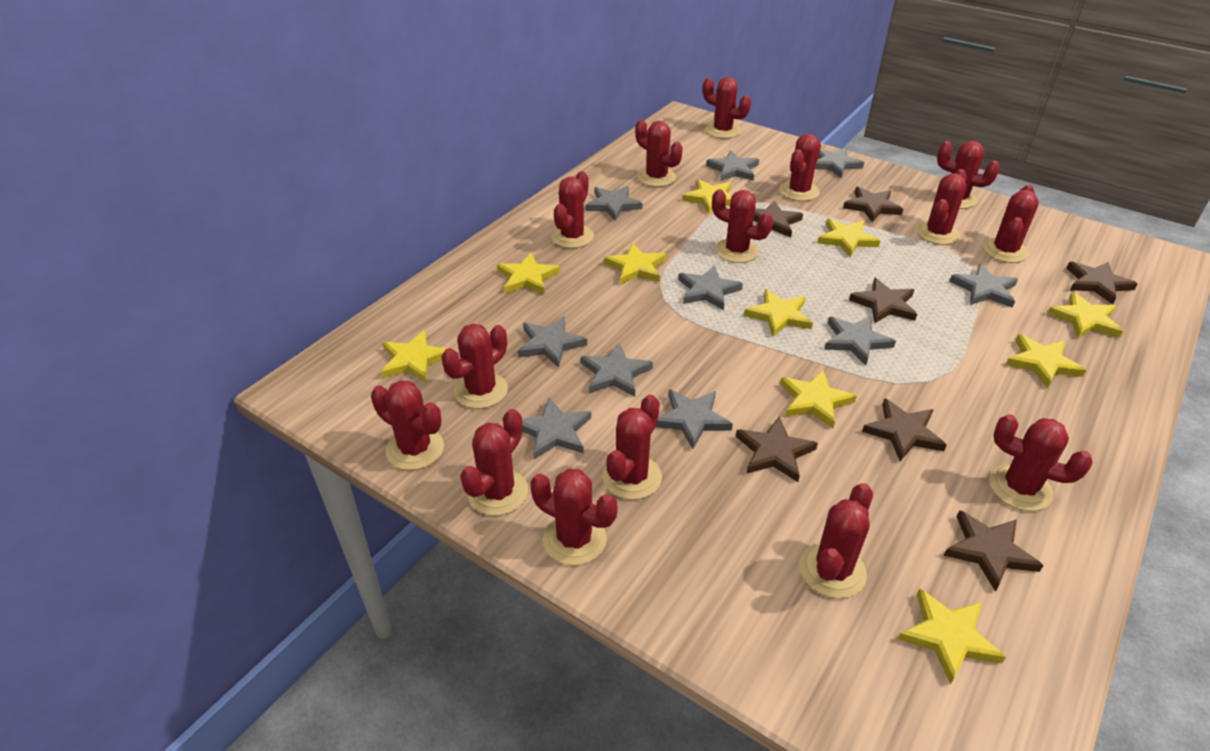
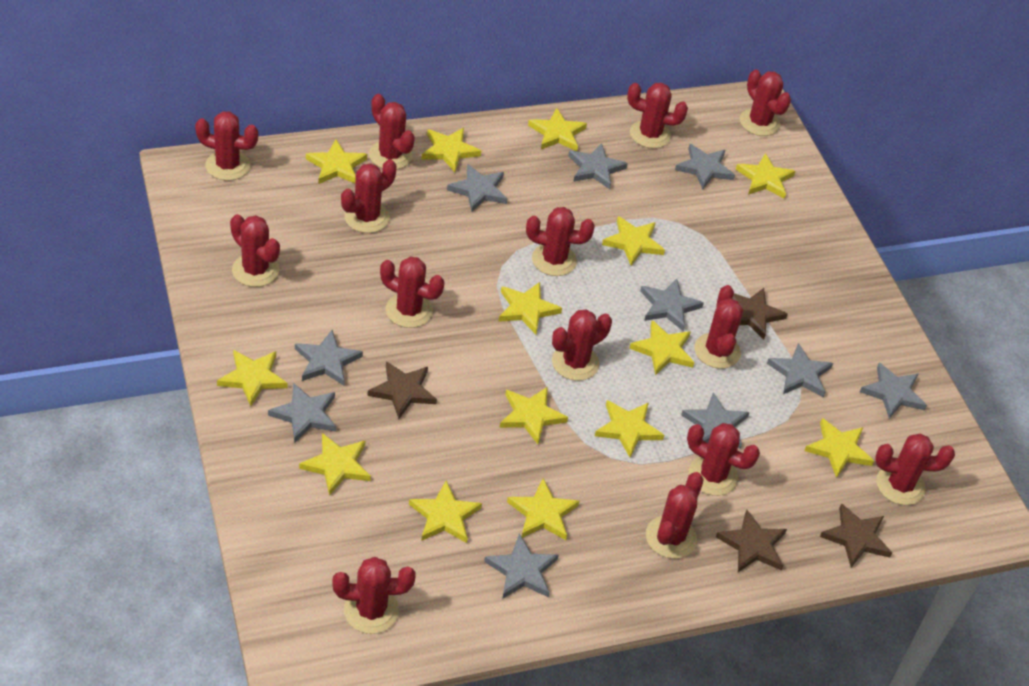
brown star: 7 -> 4
red cactus: 15 -> 14
yellow star: 10 -> 14

